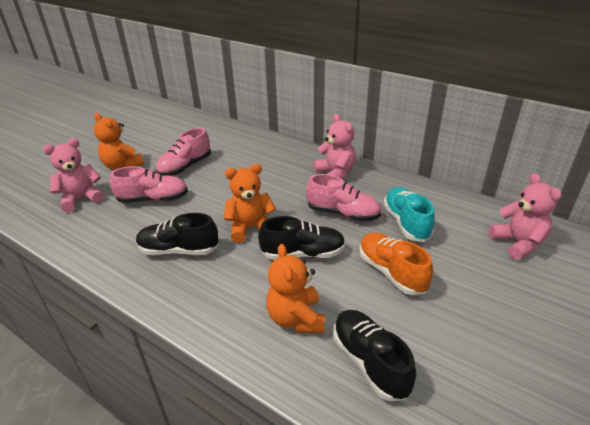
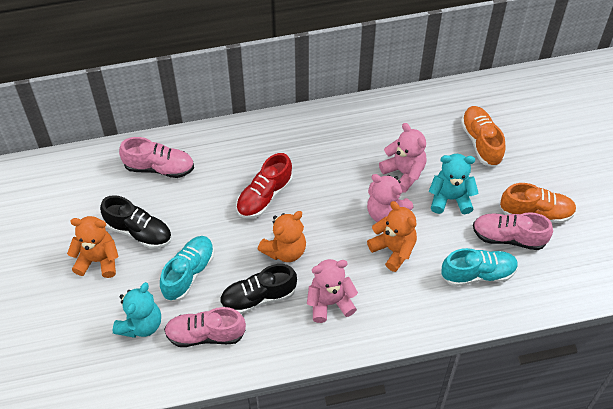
black shoe: 3 -> 2
orange shoe: 1 -> 2
red shoe: 0 -> 1
turquoise shoe: 1 -> 2
turquoise teddy bear: 0 -> 2

